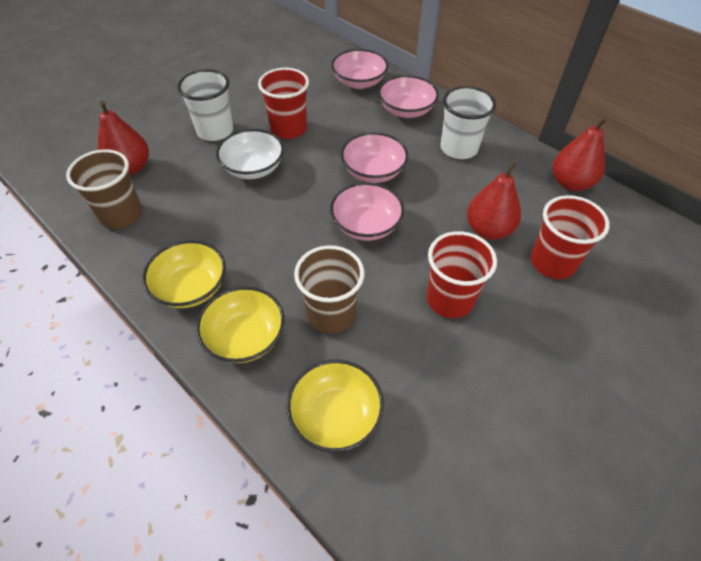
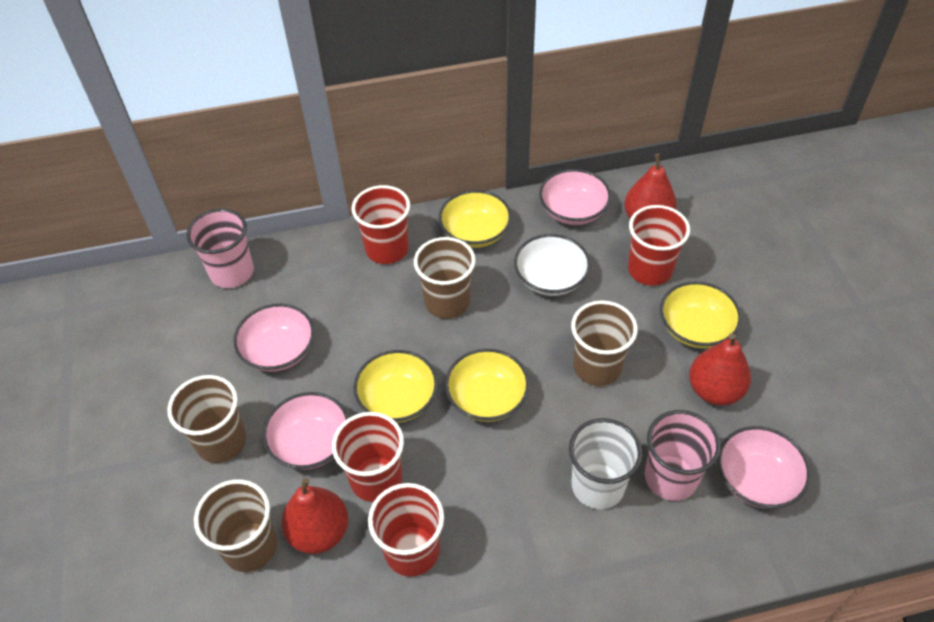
brown cup: 2 -> 4
pink cup: 0 -> 2
red cup: 3 -> 4
white cup: 2 -> 1
yellow bowl: 3 -> 4

